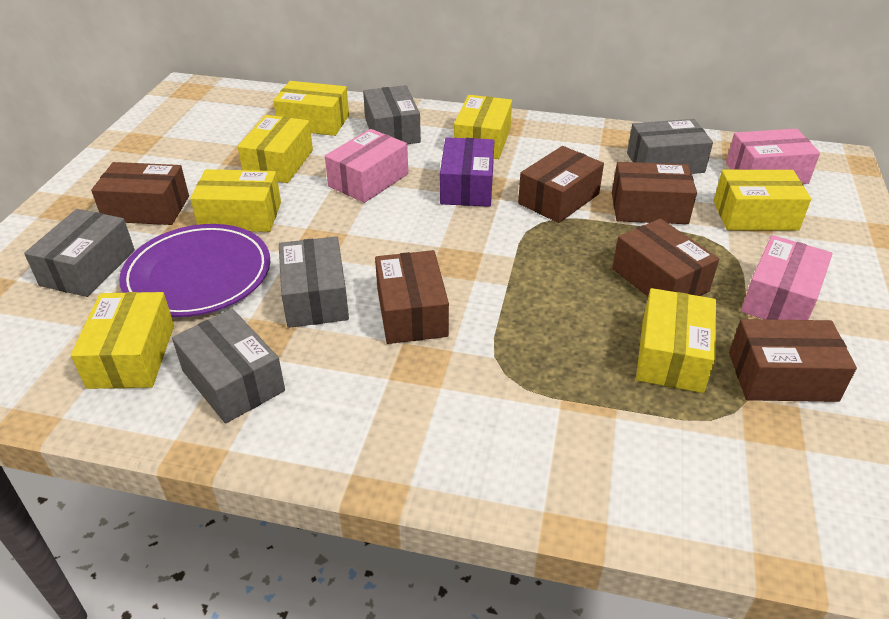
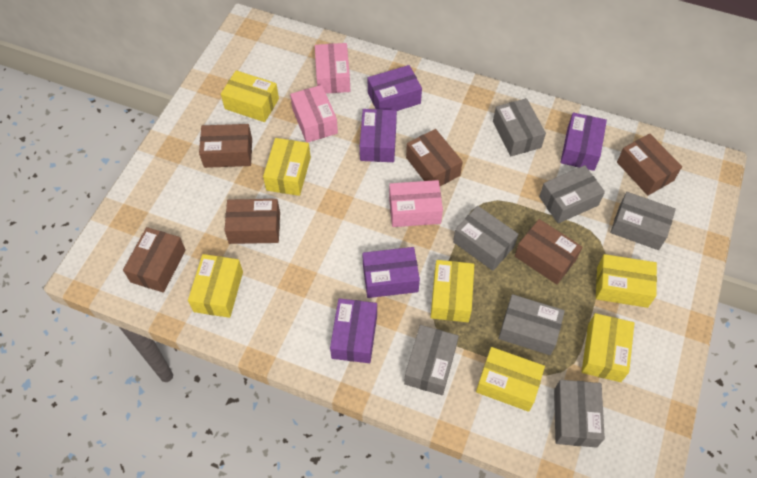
grey box: 5 -> 7
purple box: 1 -> 5
purple plate: 1 -> 0

